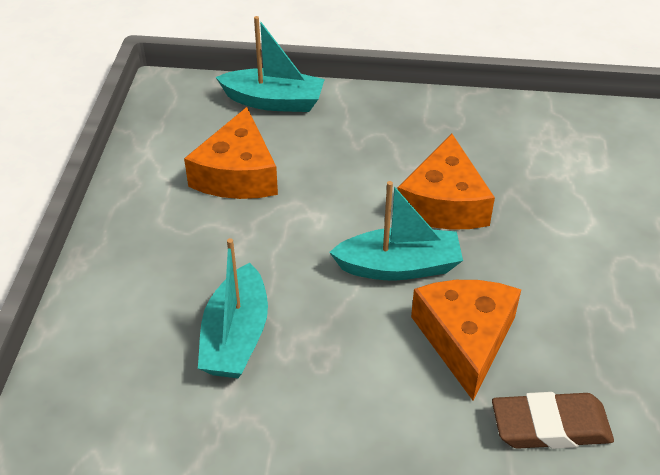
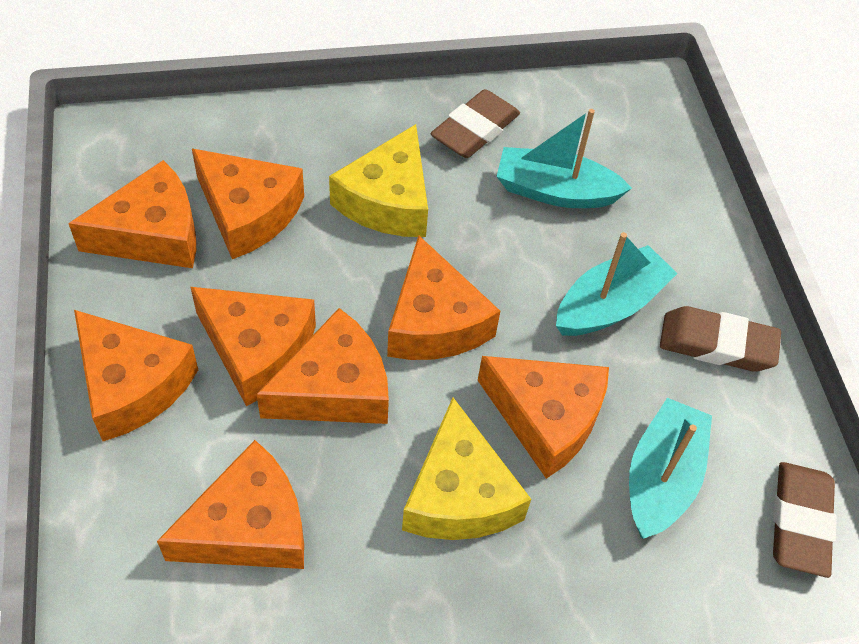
brown eraser: 1 -> 3
orange cheese: 3 -> 8
yellow cheese: 0 -> 2

